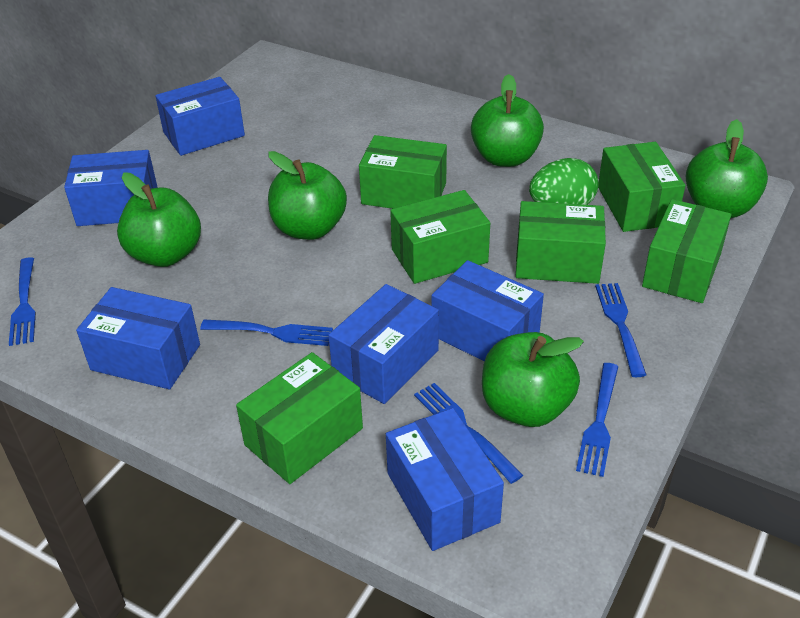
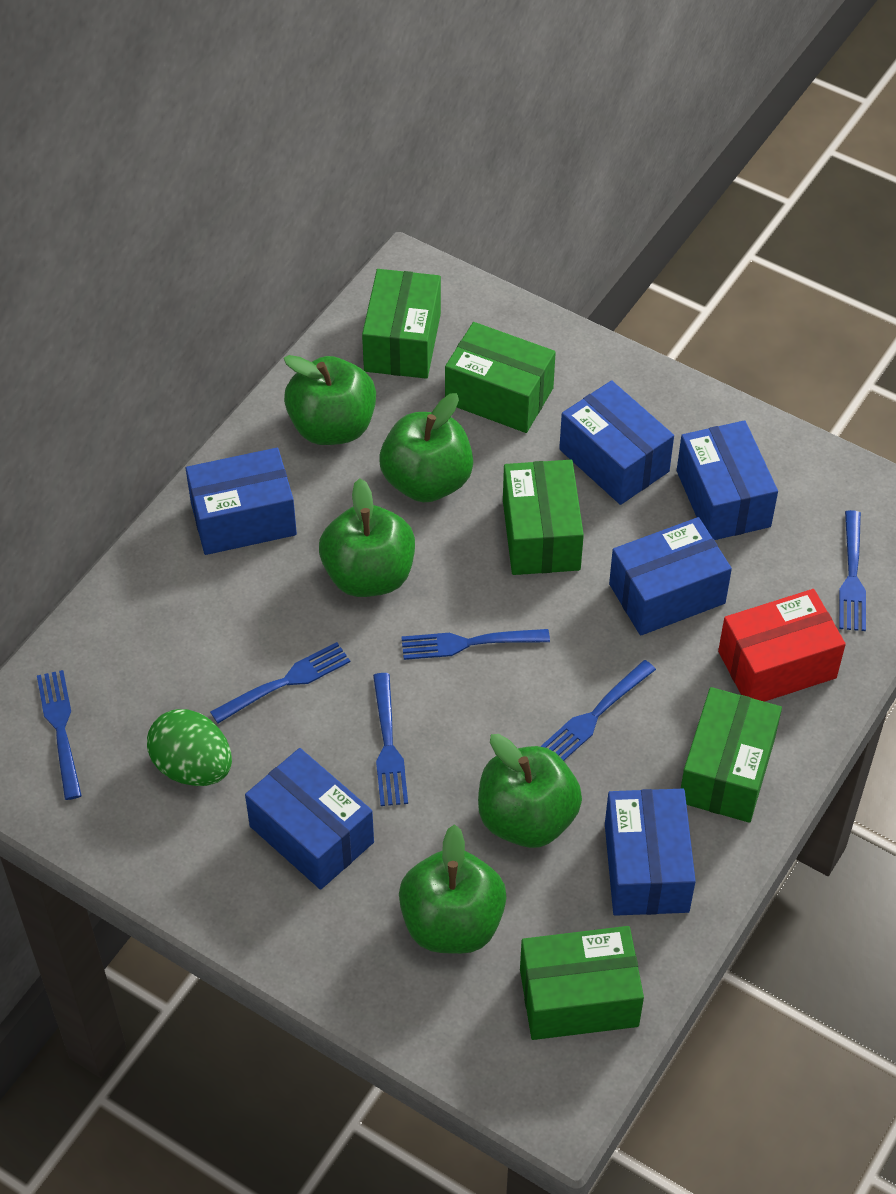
blue fork: 5 -> 6
green box: 6 -> 5
red box: 0 -> 1

